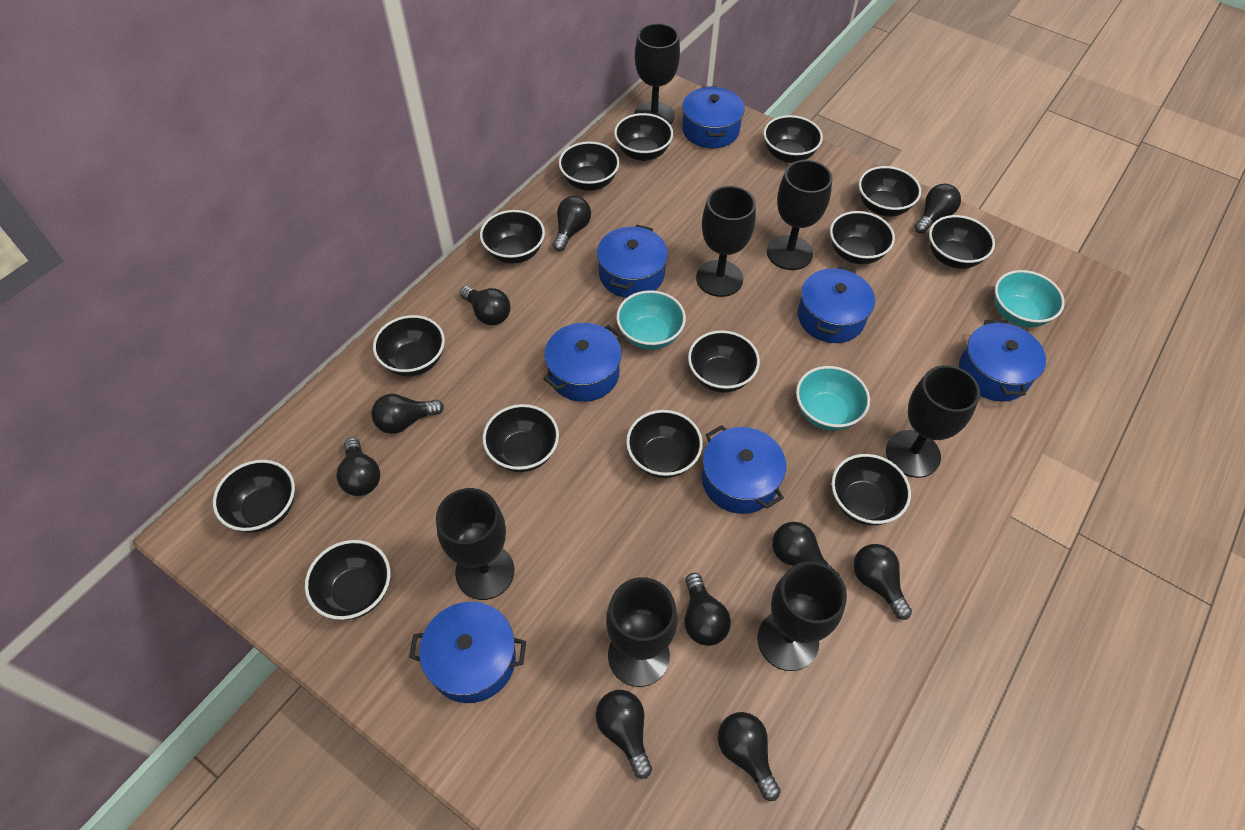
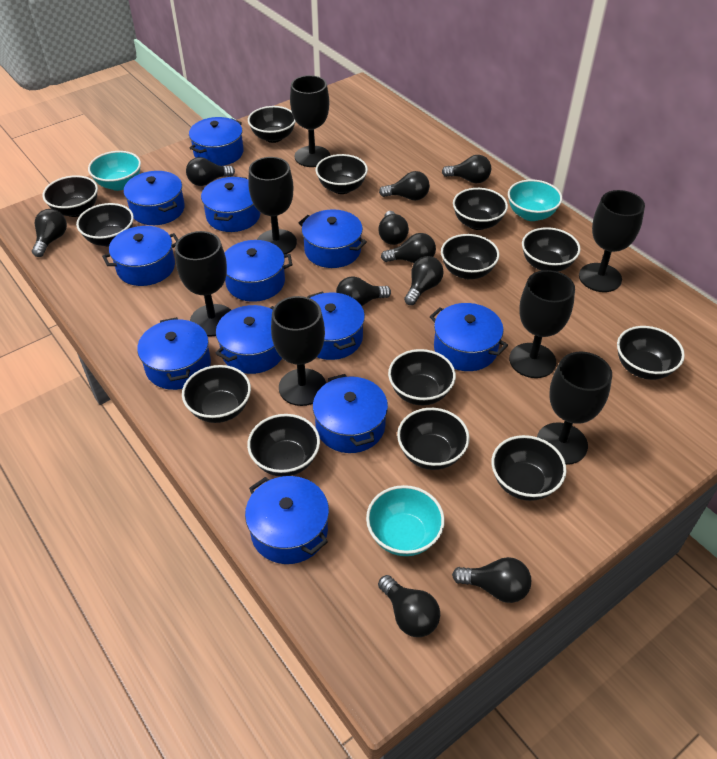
black bowl: 14 -> 13
blue pot: 7 -> 12

